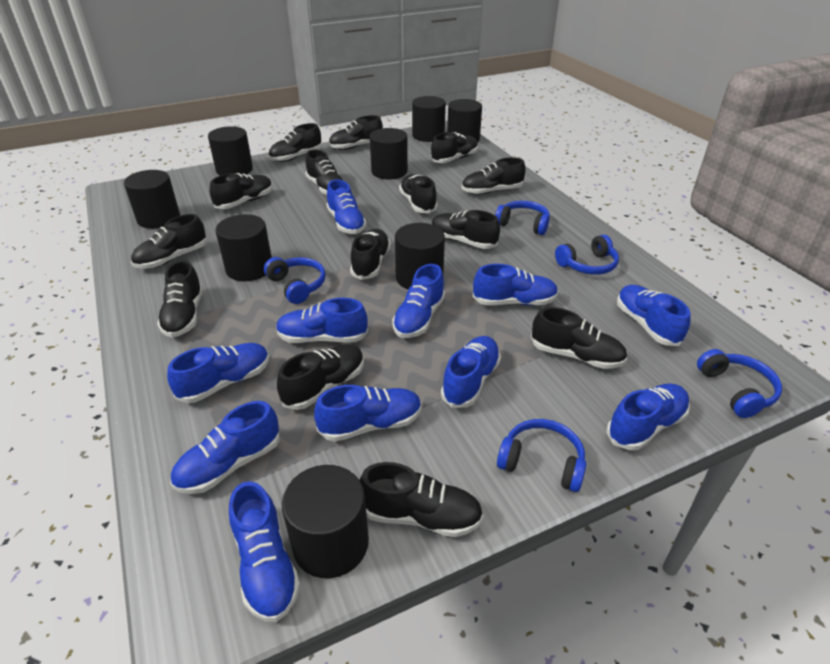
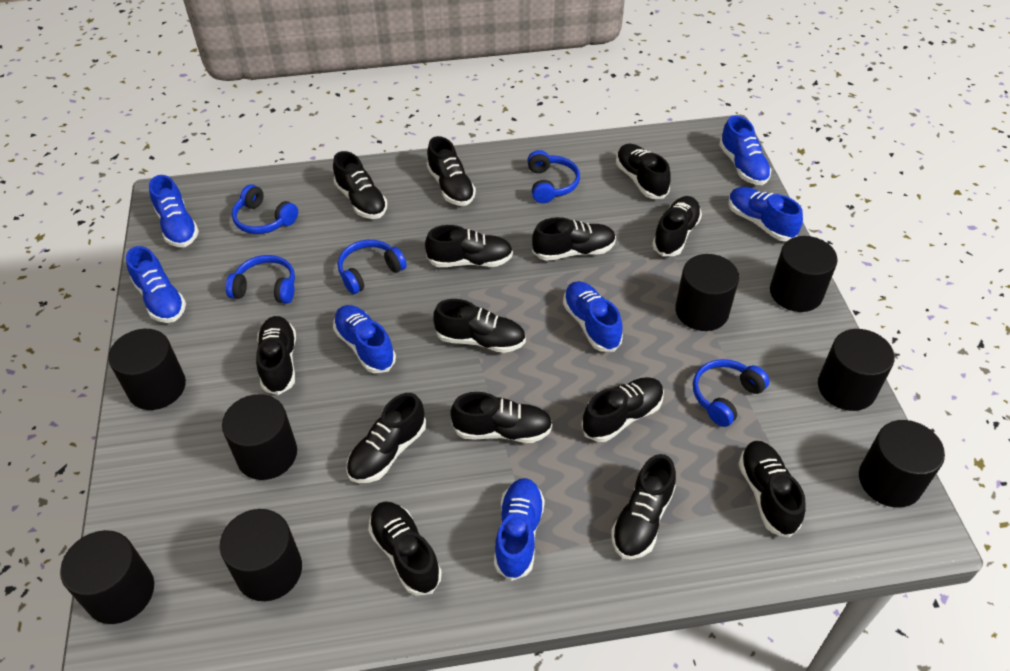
blue shoe: 11 -> 7

